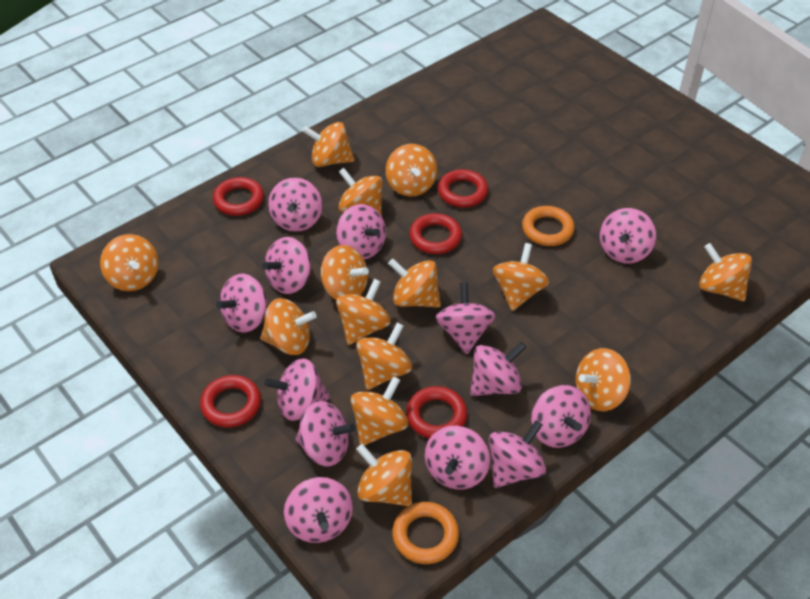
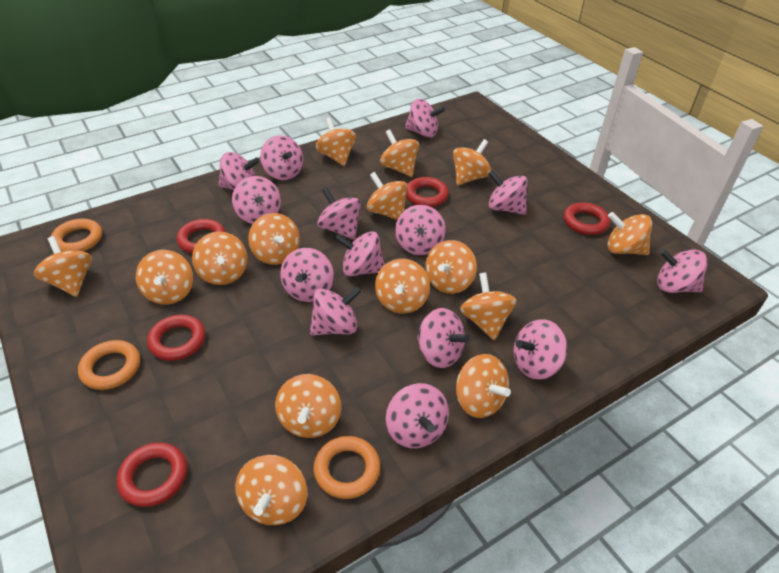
orange ring: 2 -> 3
orange spinning top: 14 -> 15
pink spinning top: 13 -> 14

